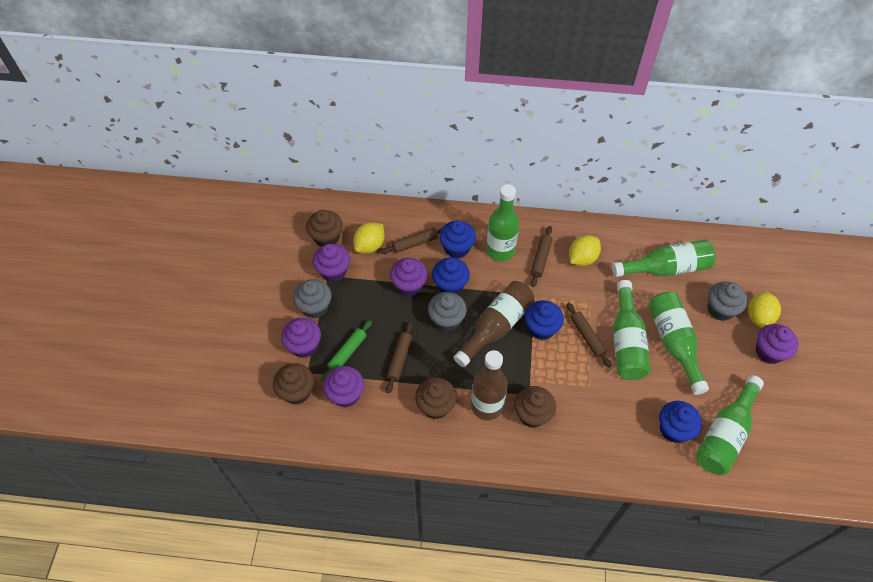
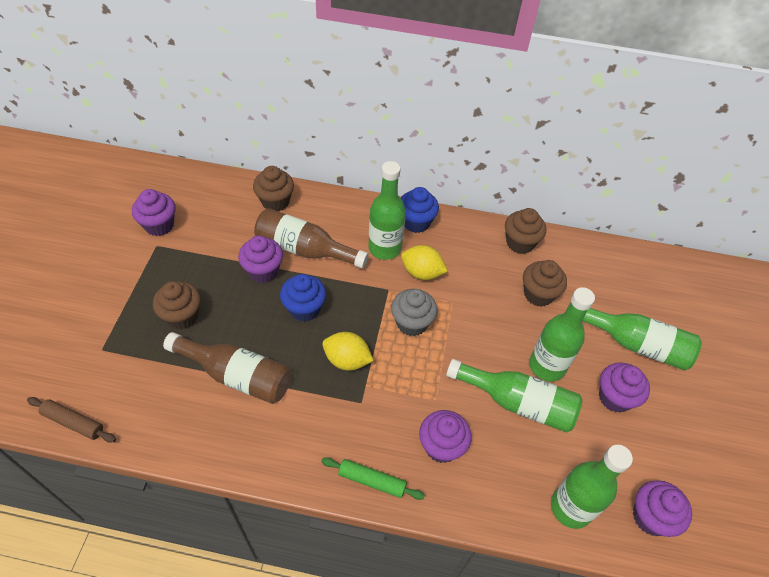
blue cupcake: 4 -> 2
brown rolling pin: 4 -> 1
grey cupcake: 3 -> 1
yellow lemon: 3 -> 2

